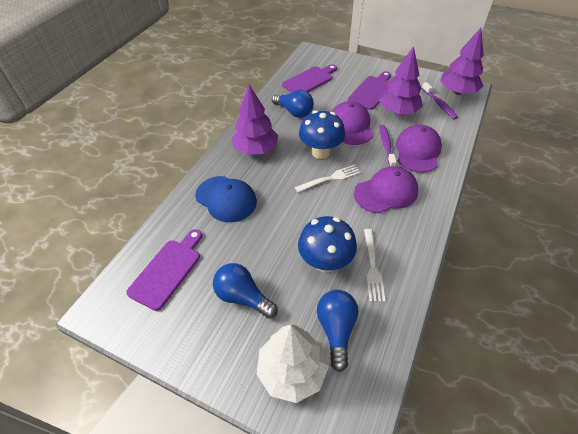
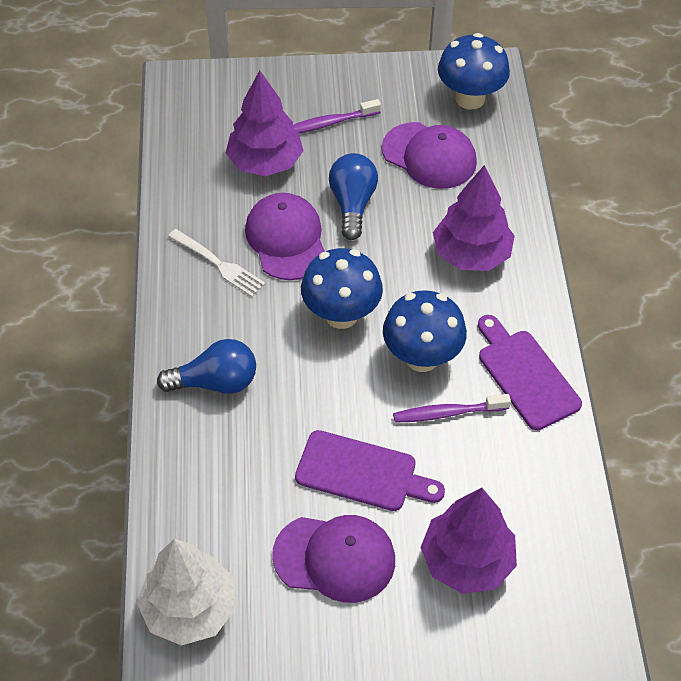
blue cap: 1 -> 0
blue light bulb: 3 -> 2
blue mushroom: 2 -> 3
purple cutting board: 3 -> 2
white fork: 2 -> 1

